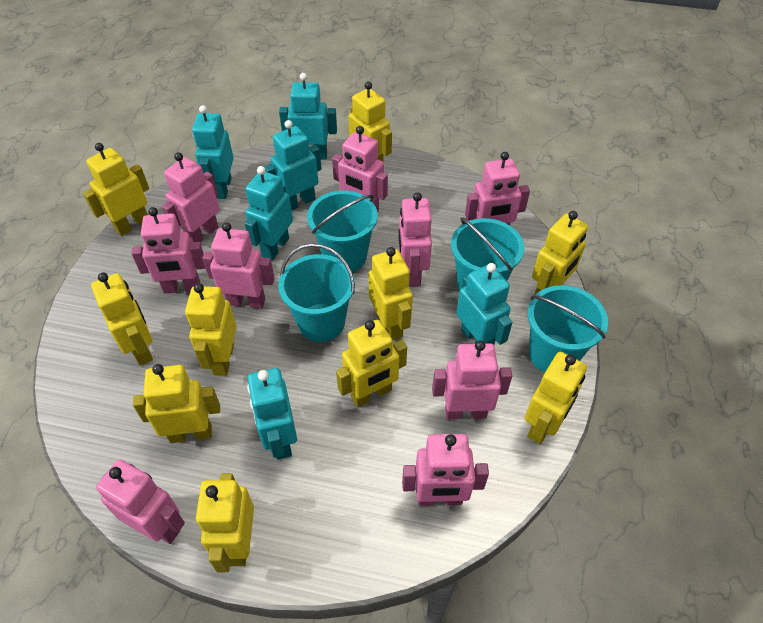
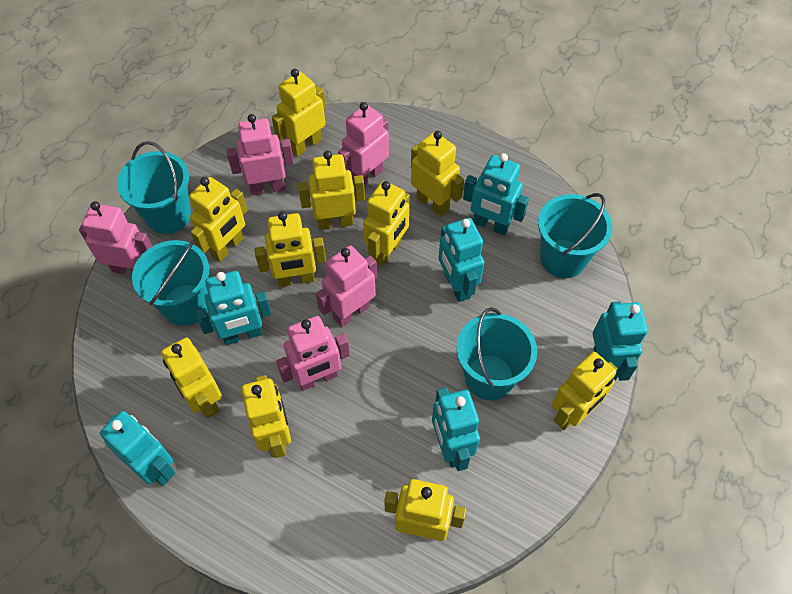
pink robot: 9 -> 5

